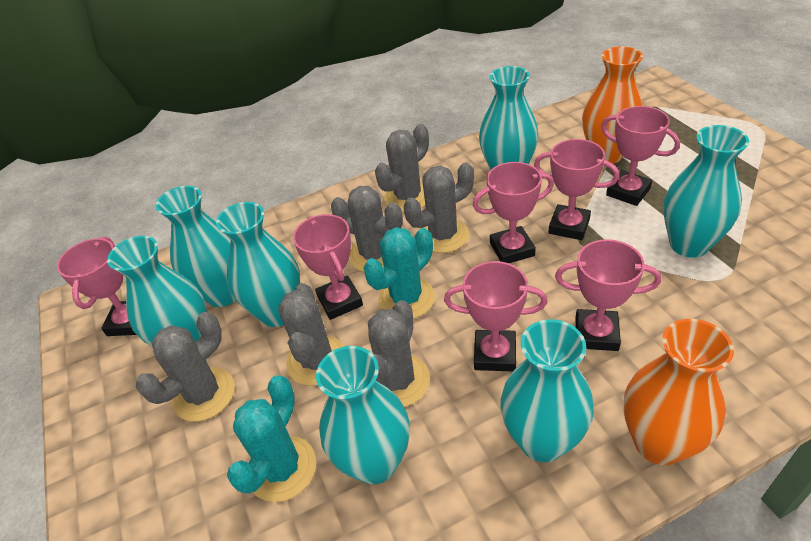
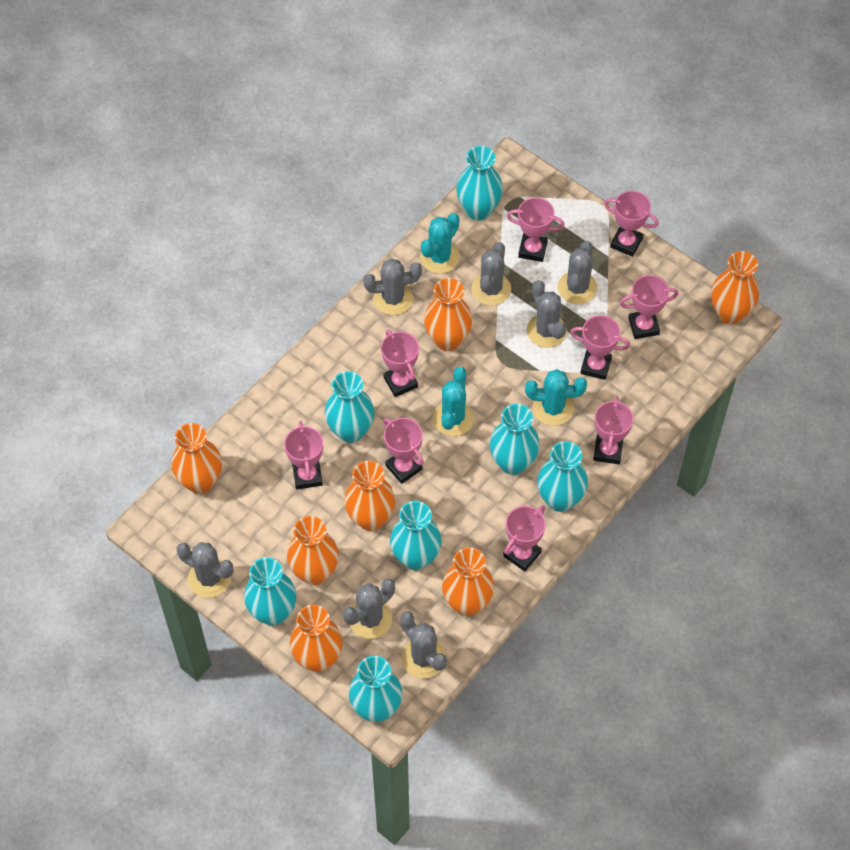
grey cactus: 6 -> 7
orange vase: 2 -> 7
pink trophy: 7 -> 9
turquoise cactus: 2 -> 3

